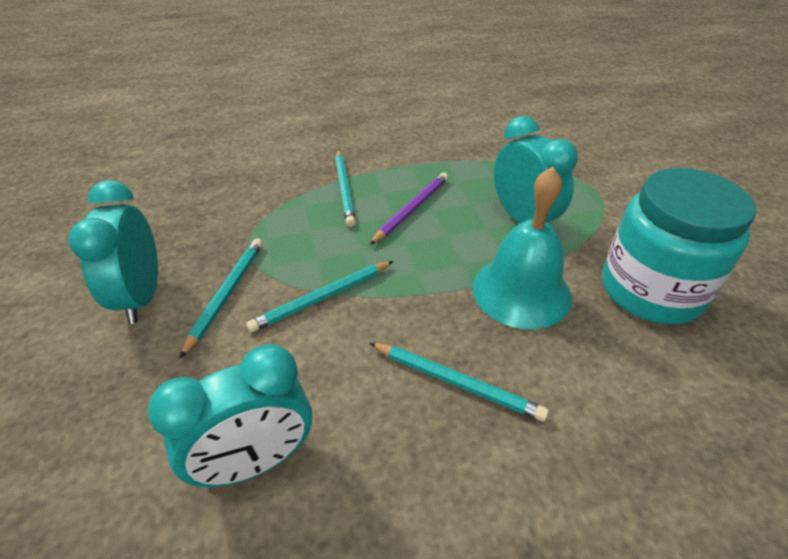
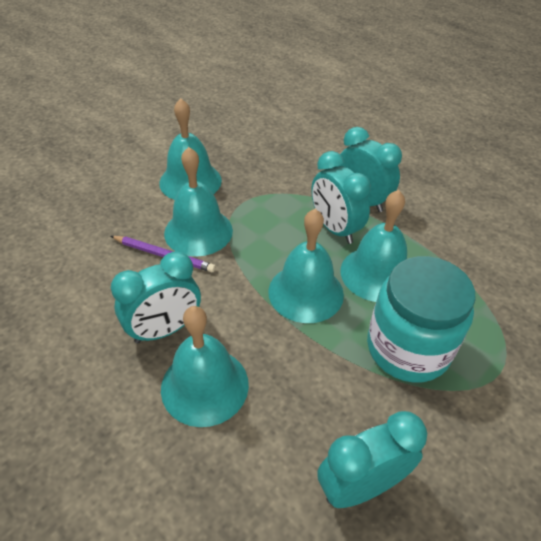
turquoise bell: 1 -> 5
turquoise clock: 3 -> 4
turquoise pencil: 4 -> 0

